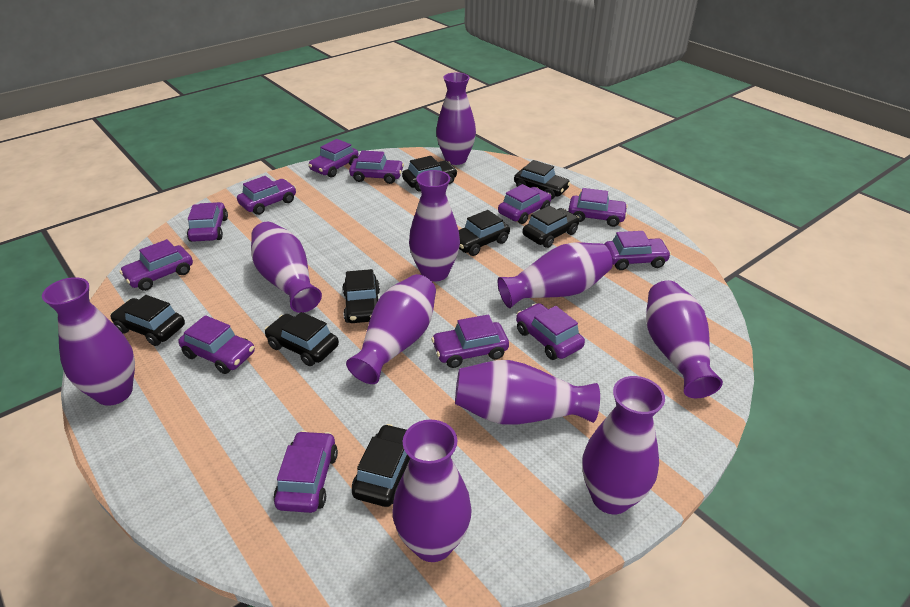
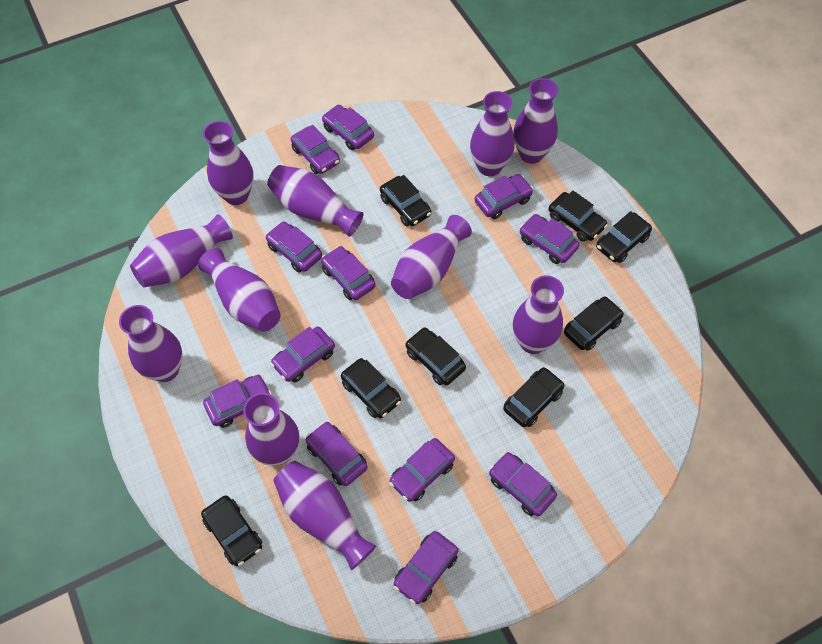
purple vase: 10 -> 11

